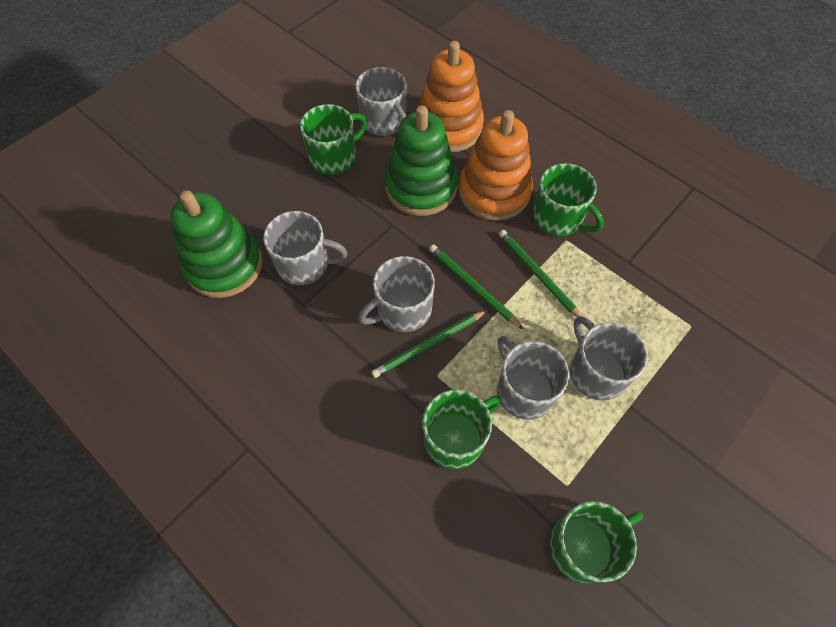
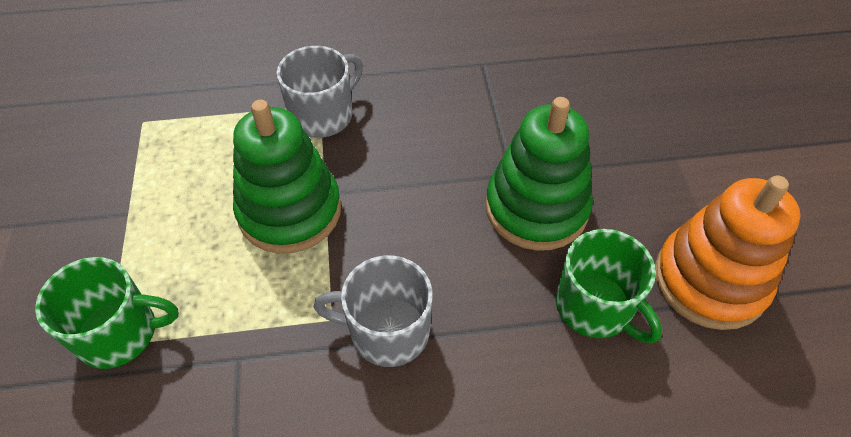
green mug: 4 -> 2
green pencil: 3 -> 0
grey mug: 5 -> 2
orange stacking toy: 2 -> 1

